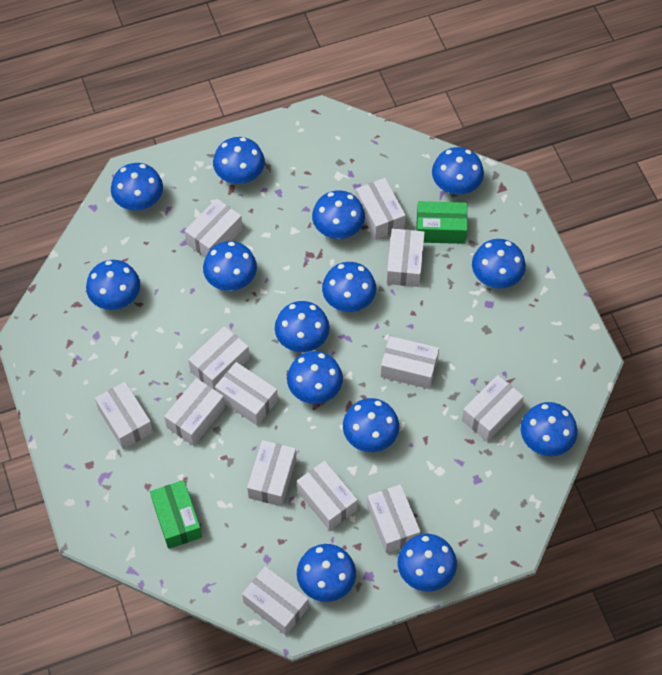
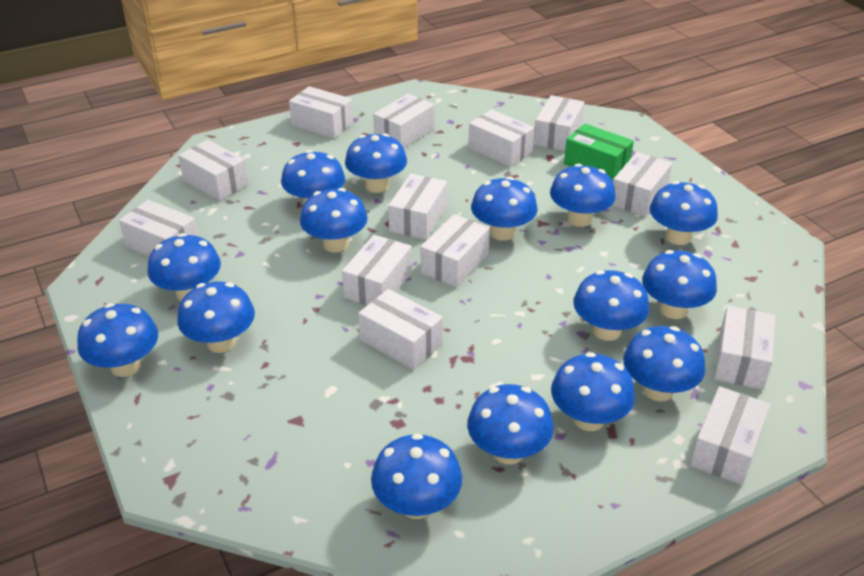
blue mushroom: 14 -> 15
green box: 2 -> 1

